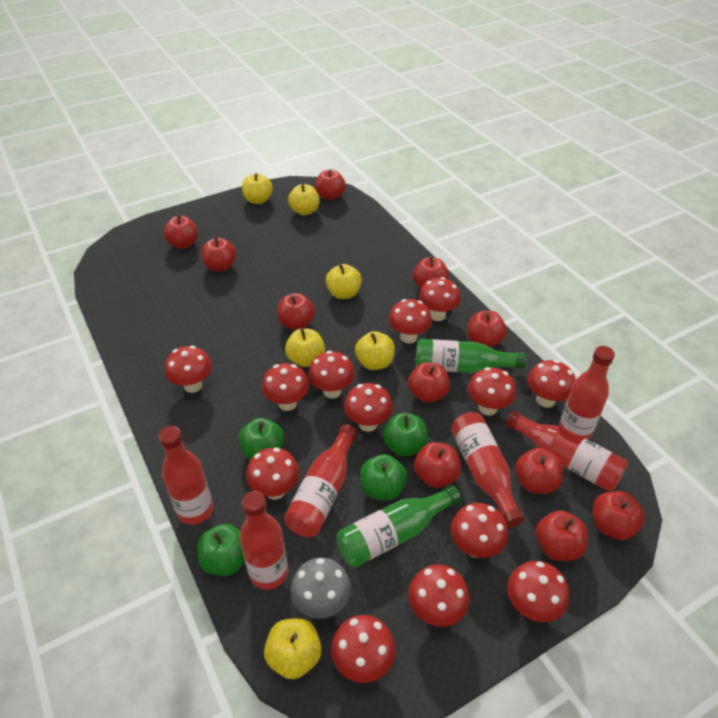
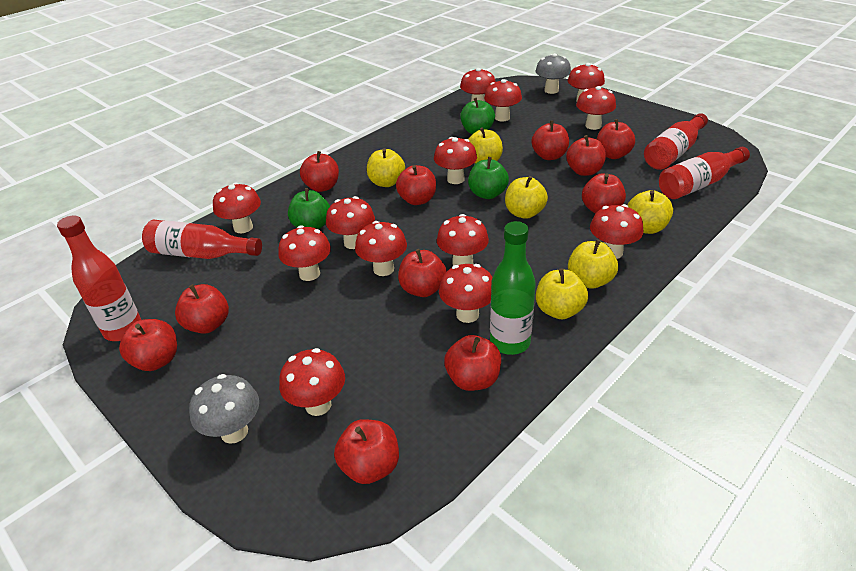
green apple: 4 -> 3
green bottle: 2 -> 1
grey mushroom: 1 -> 2
red bottle: 6 -> 4

